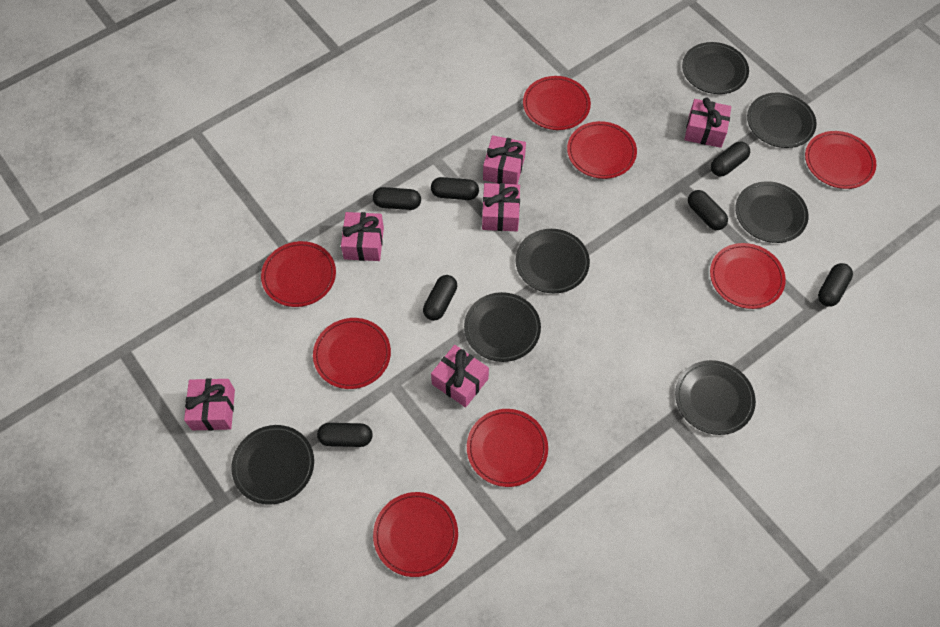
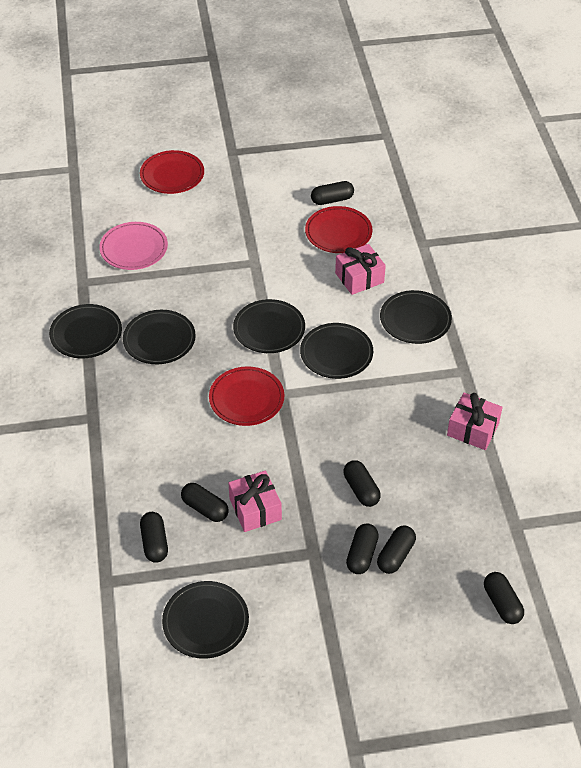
black plate: 7 -> 6
pink gift: 6 -> 3
pink plate: 0 -> 1
red plate: 8 -> 3

